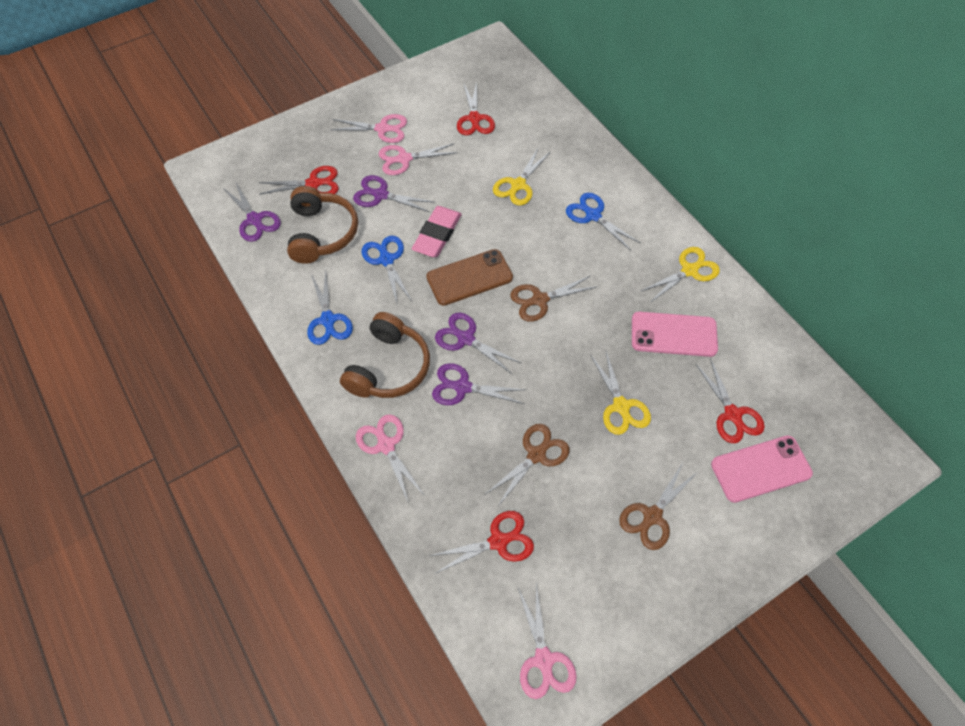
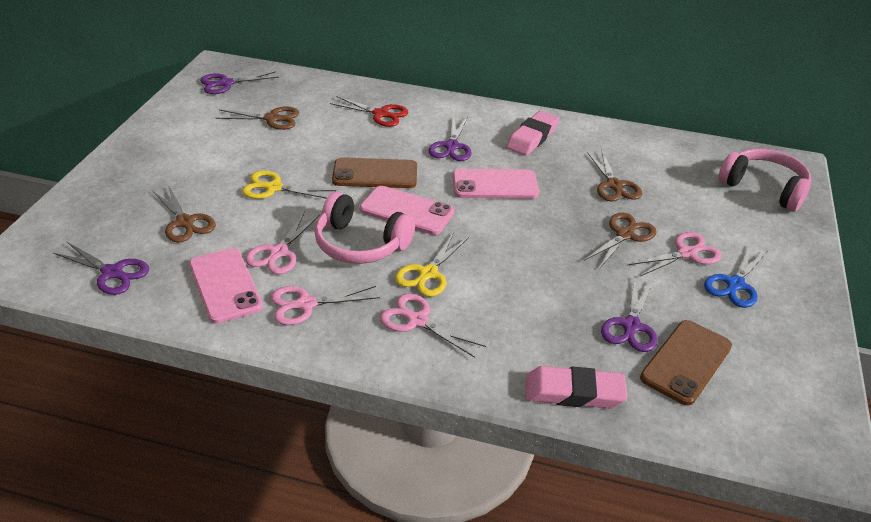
blue scissors: 3 -> 1
brown headphones: 2 -> 0
brown phone: 1 -> 2
brown scissors: 3 -> 4
pink eraser: 1 -> 2
pink headphones: 0 -> 2
pink phone: 2 -> 3
red scissors: 4 -> 1
yellow scissors: 3 -> 2

